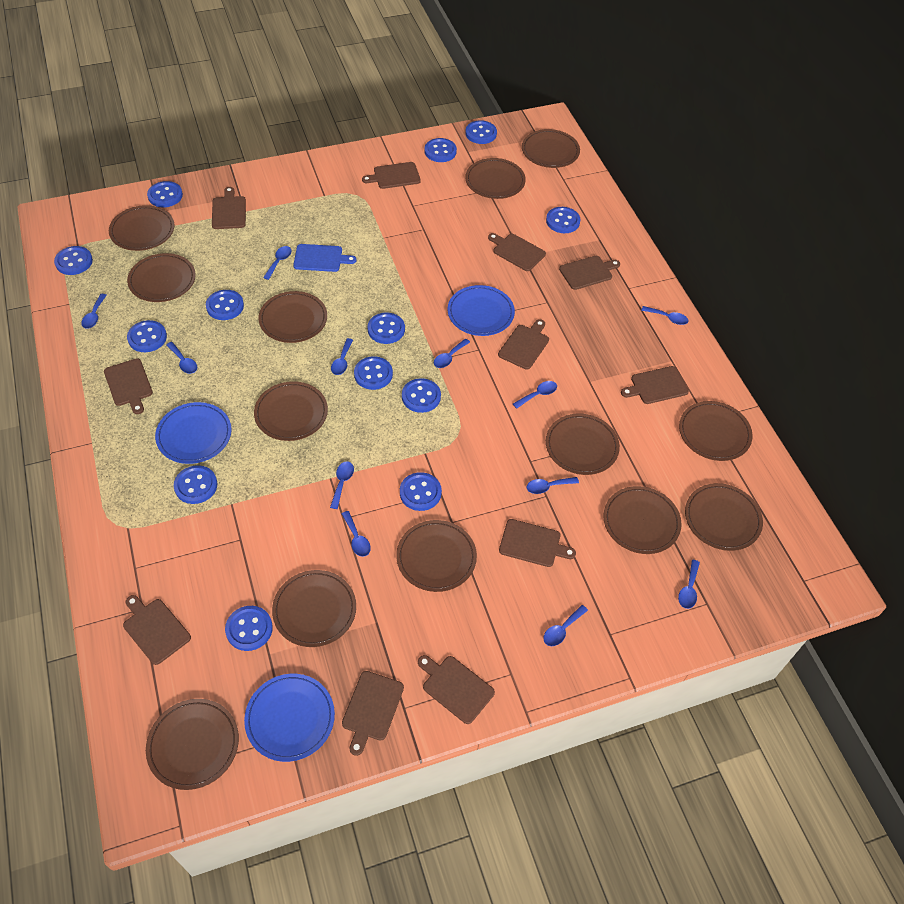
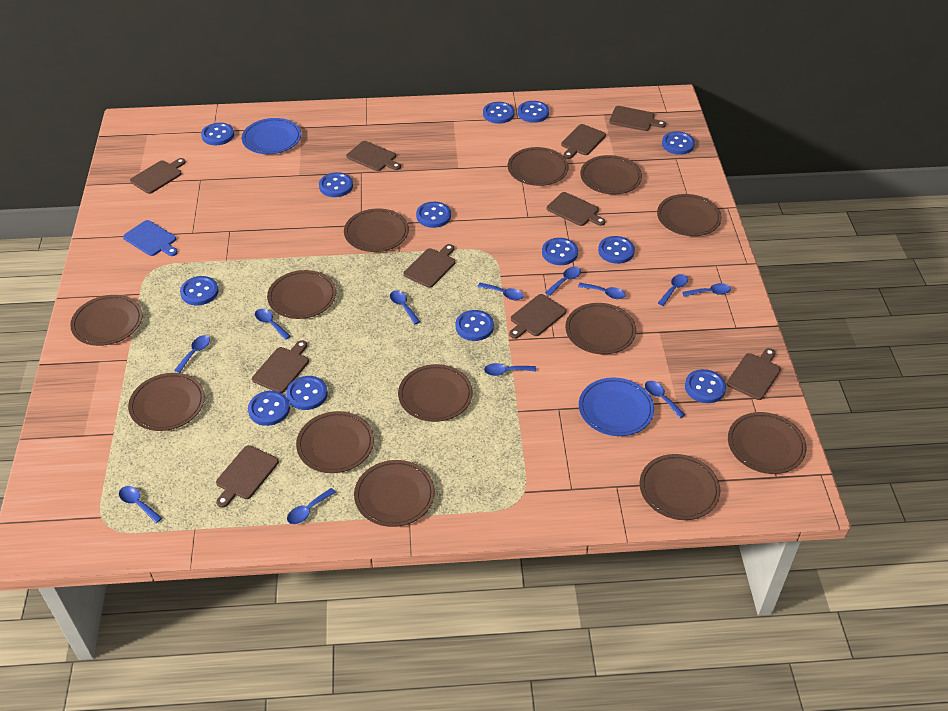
blue plate: 3 -> 2
brown cutting board: 11 -> 10

